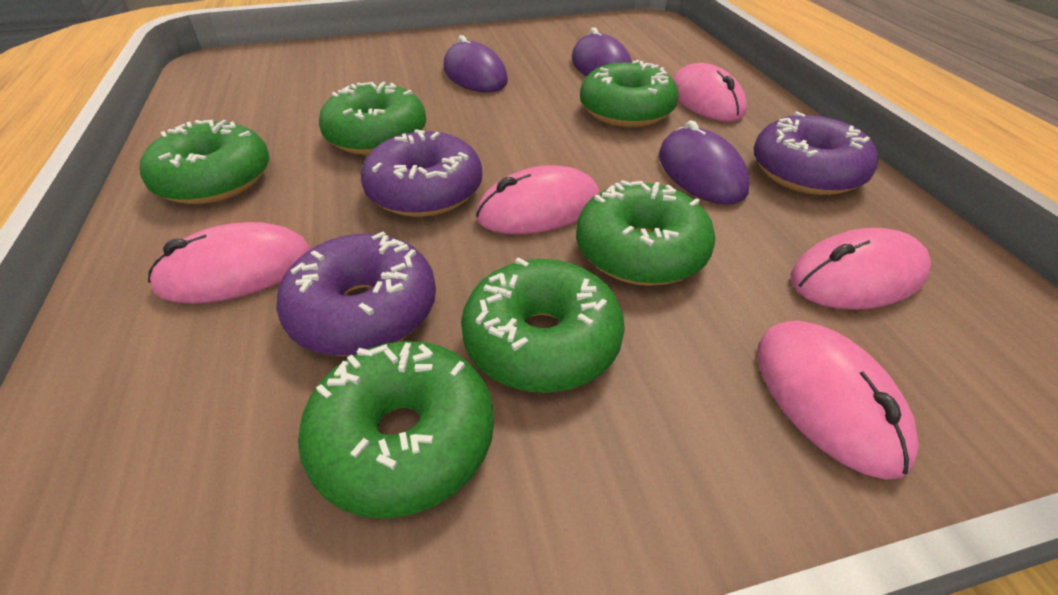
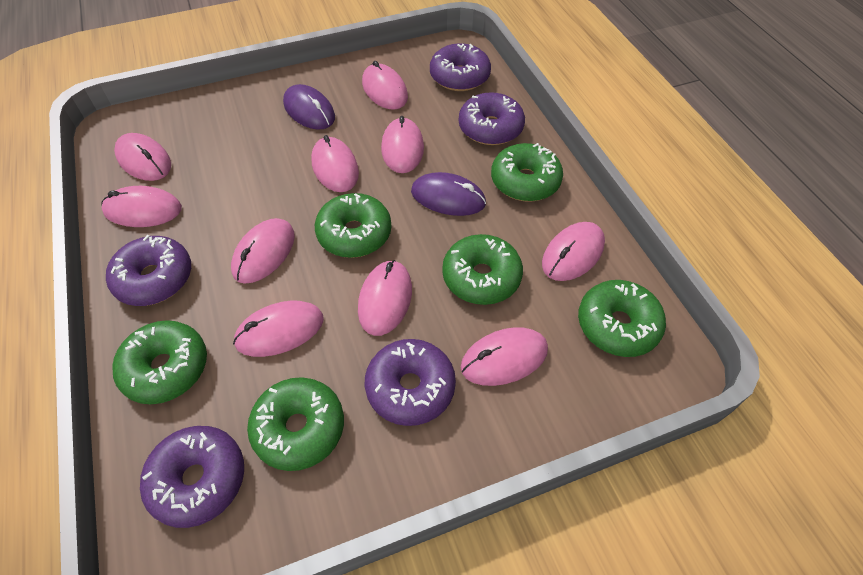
pink mouse: 5 -> 10
purple donut: 3 -> 5
purple mouse: 3 -> 2

